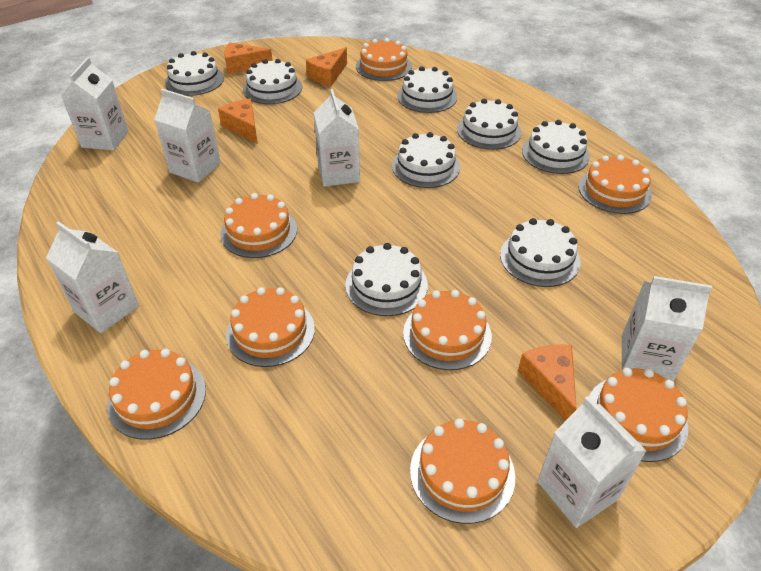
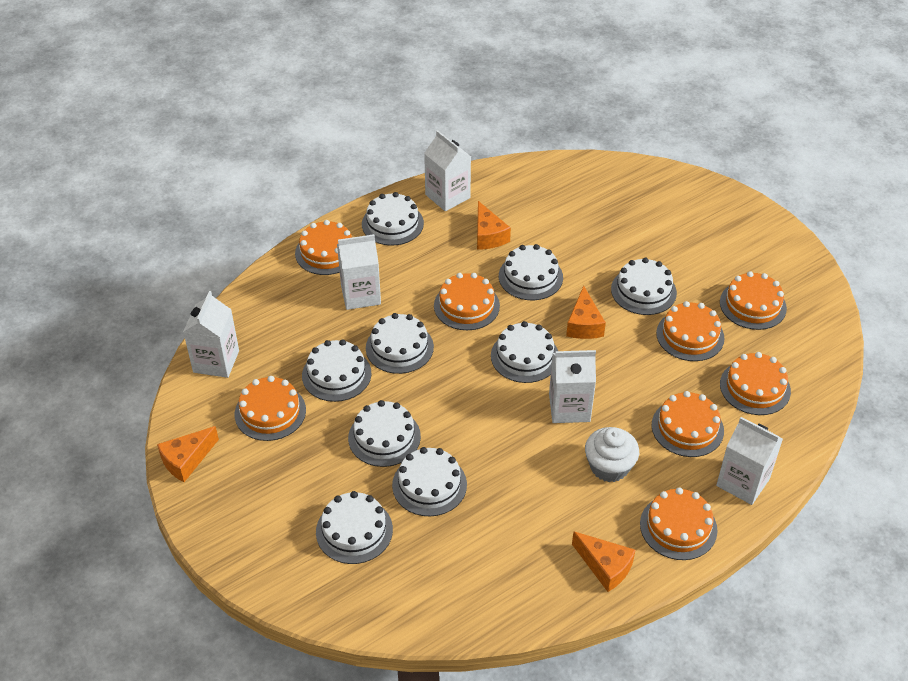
white cake: 8 -> 9
white carton: 6 -> 5
white cupcake: 0 -> 1

